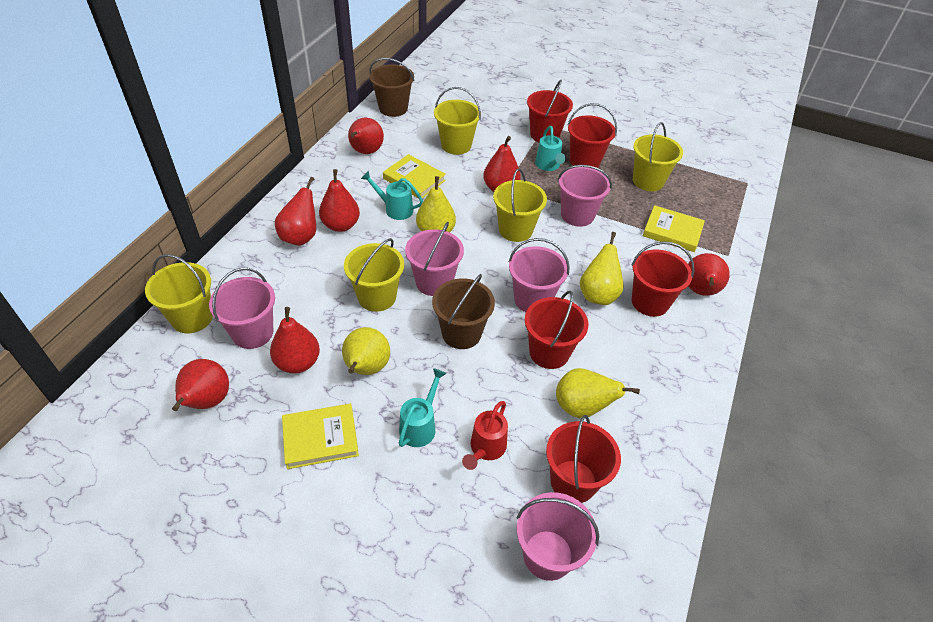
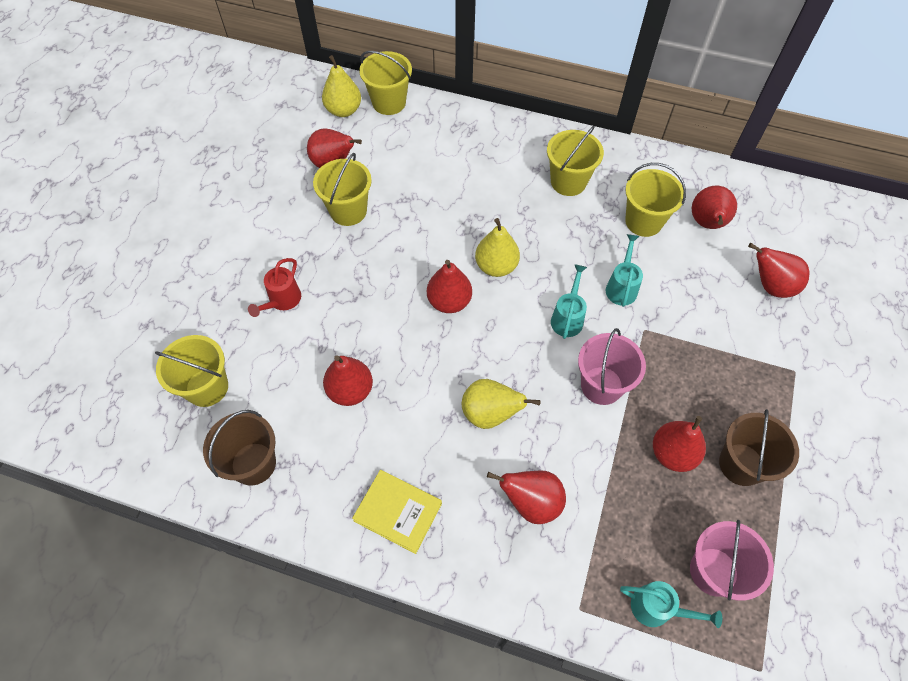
pink bucket: 5 -> 2
red bucket: 5 -> 0
yellow book: 3 -> 1
yellow pear: 4 -> 3

